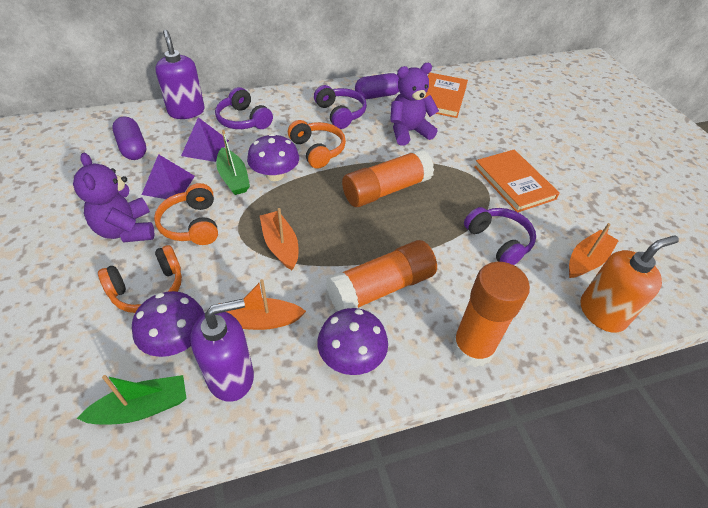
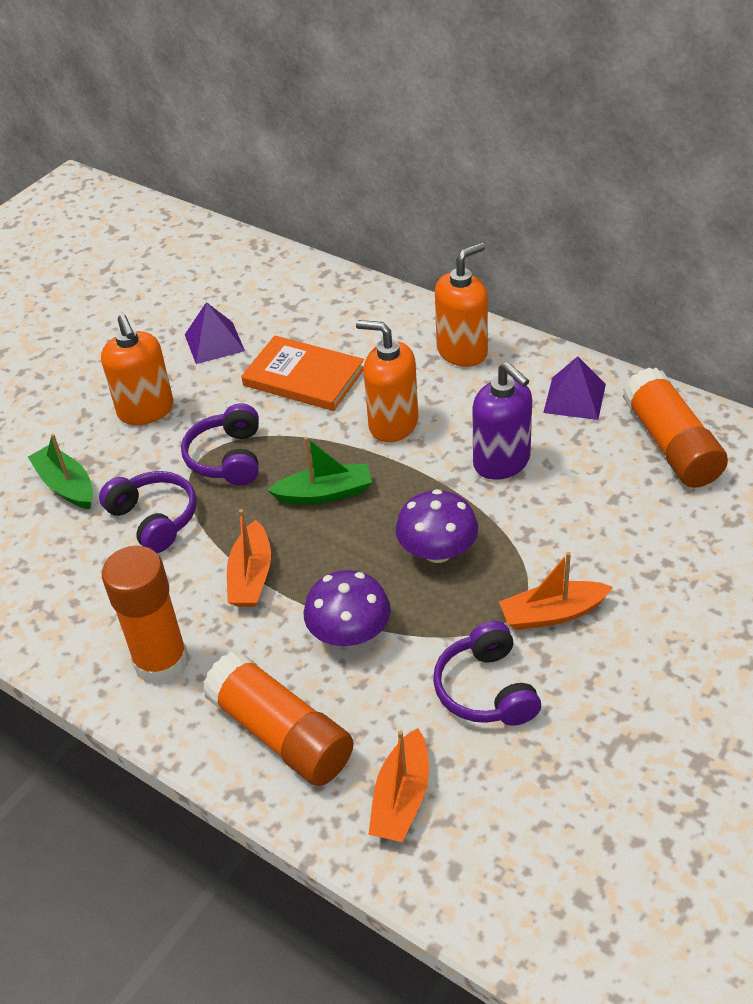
orange book: 2 -> 1
orange headphones: 3 -> 0
orange soap dispenser: 1 -> 3
purple capsule: 2 -> 0
purple mushroom: 3 -> 2
purple soap dispenser: 2 -> 1
purple teddy bear: 2 -> 0

